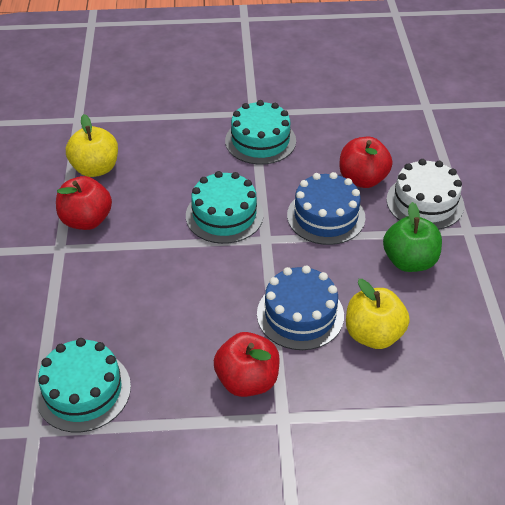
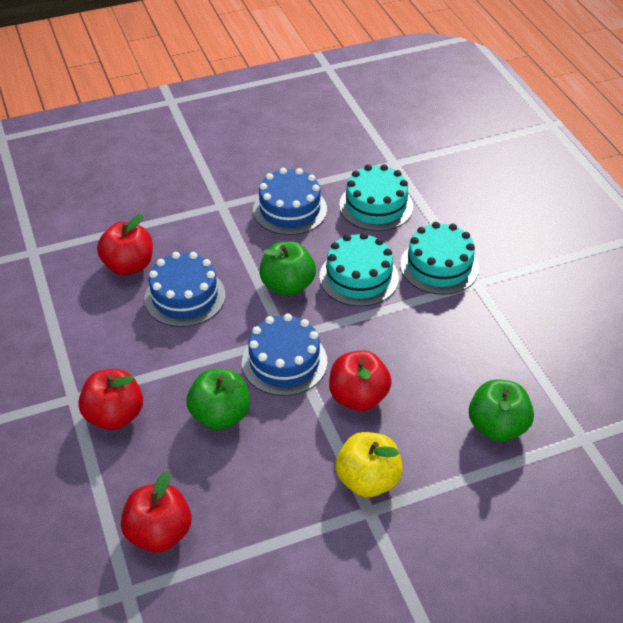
blue cake: 2 -> 3
green apple: 1 -> 3
red apple: 3 -> 4
white cake: 1 -> 0
yellow apple: 2 -> 1

